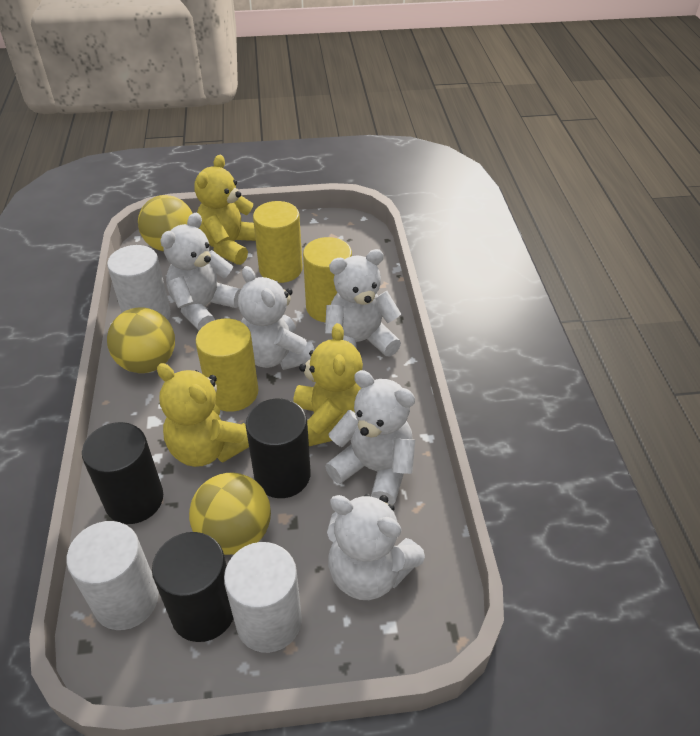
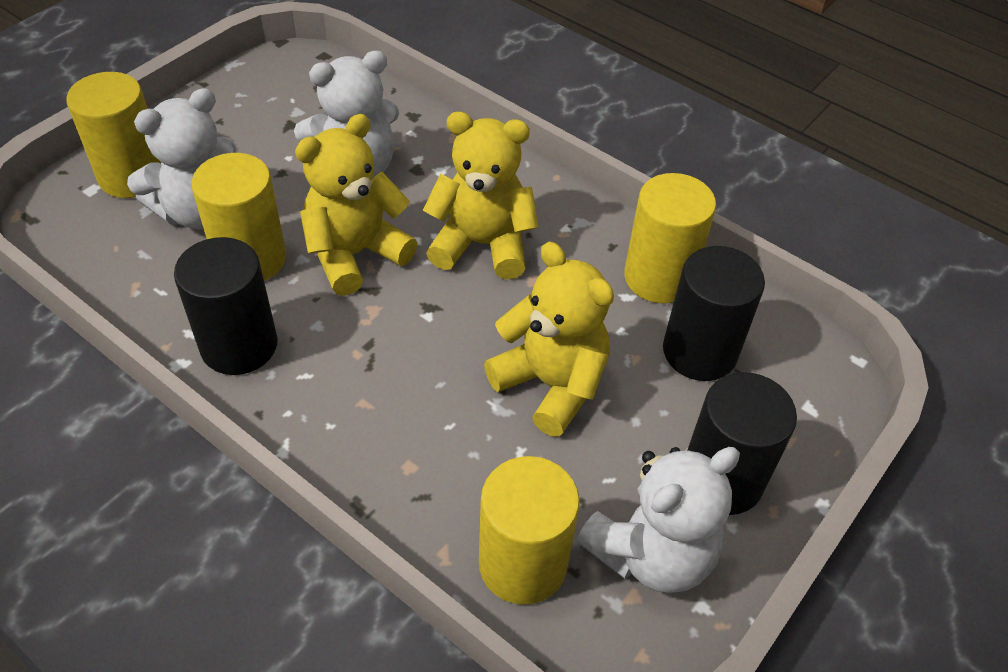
white cylinder: 3 -> 0
white teddy bear: 5 -> 3
yellow ball: 3 -> 0
yellow cylinder: 3 -> 4

